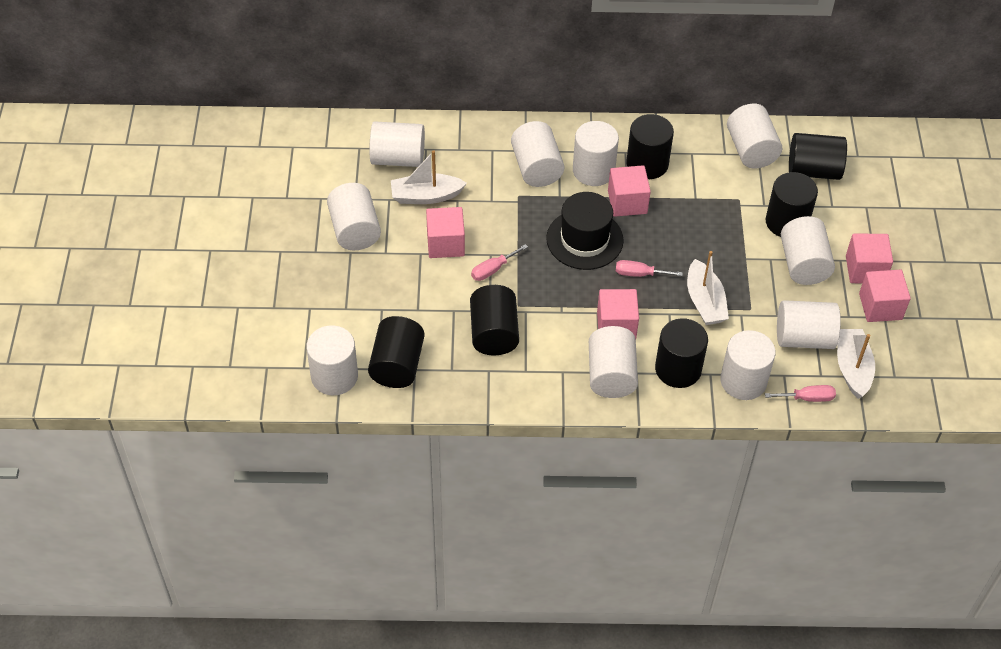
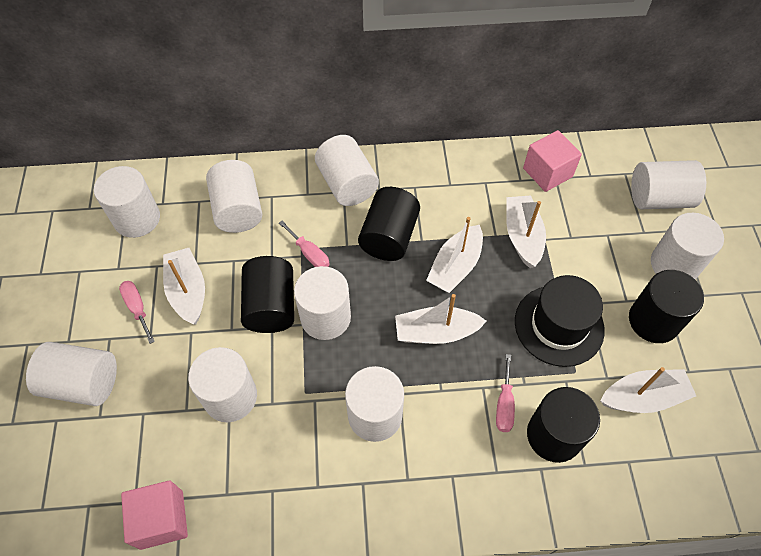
black cylinder: 6 -> 4
pink cube: 5 -> 2
white boat: 3 -> 5
white cylinder: 10 -> 9

